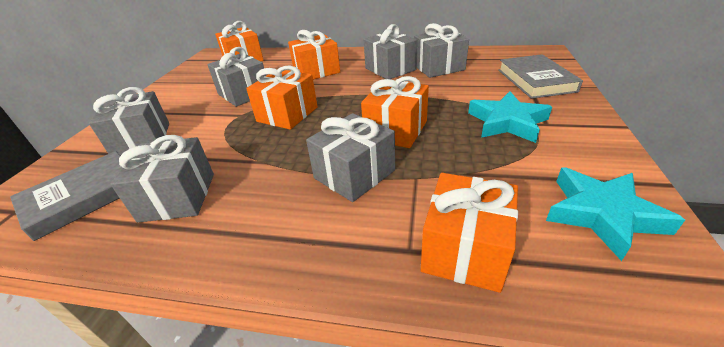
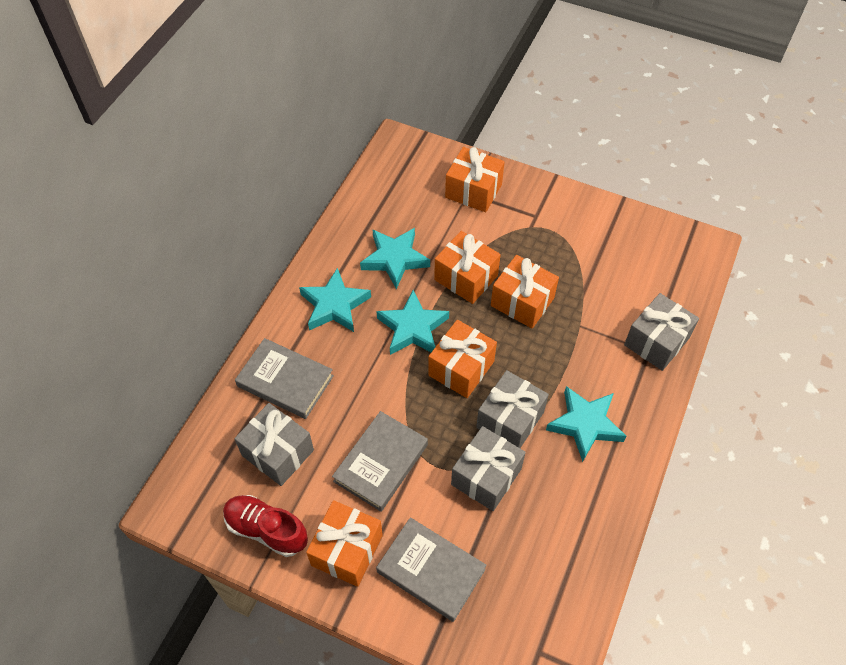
grey book: 2 -> 3
grey gift: 6 -> 4
red shoe: 0 -> 1
turquoise star: 2 -> 4

